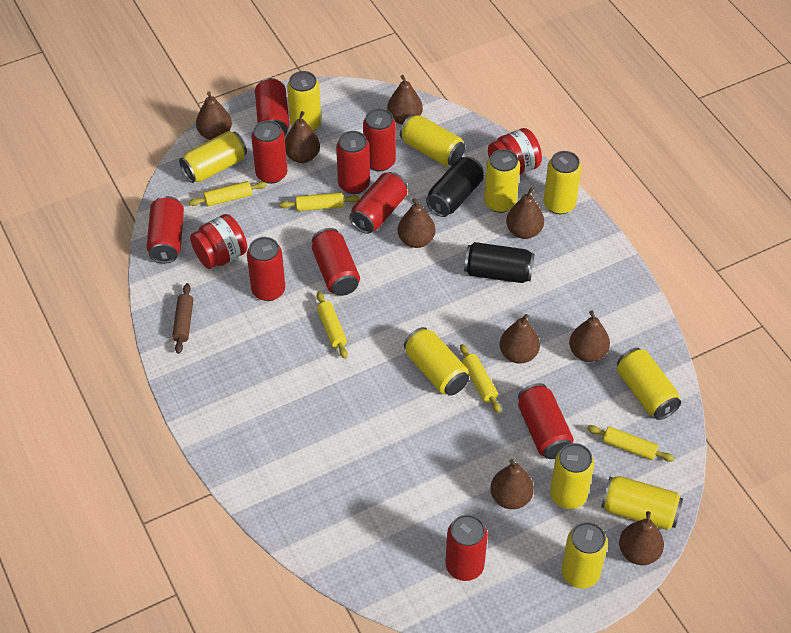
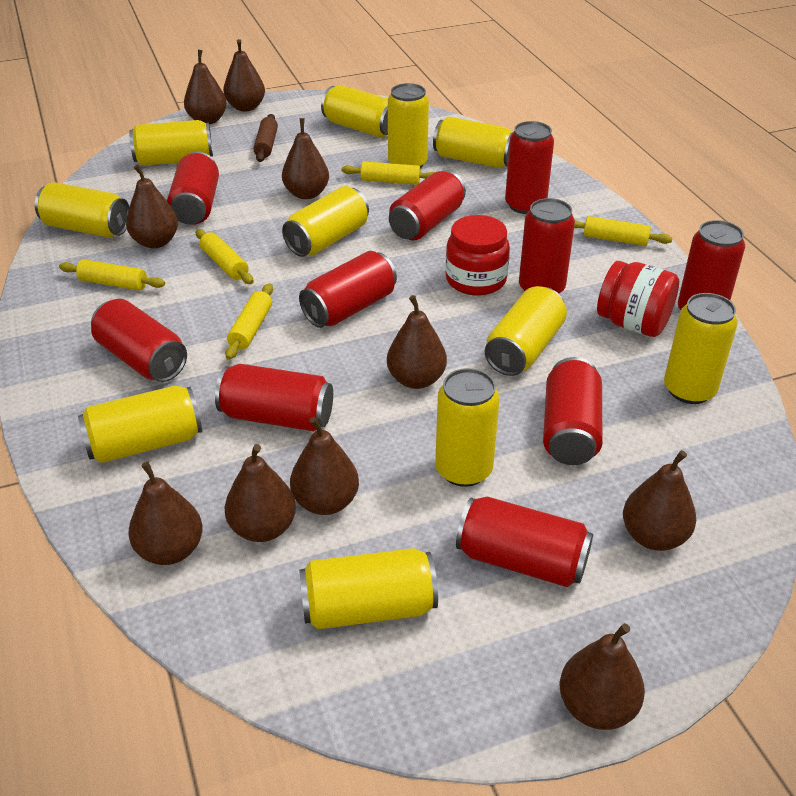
black can: 2 -> 0
brown pear: 9 -> 10
yellow can: 10 -> 11

